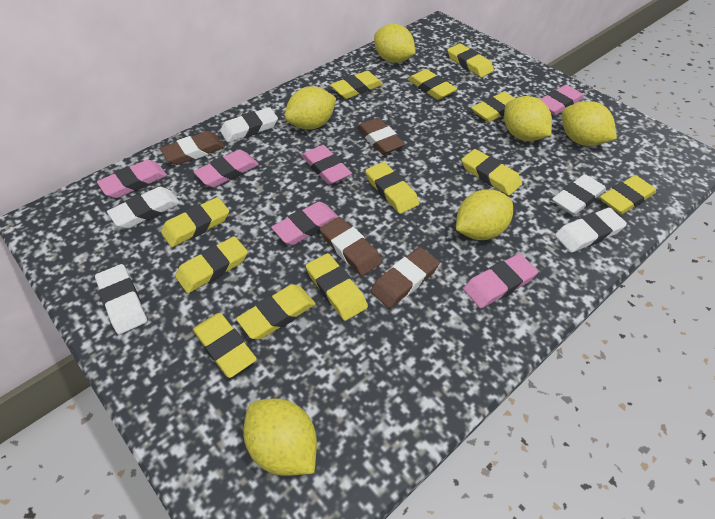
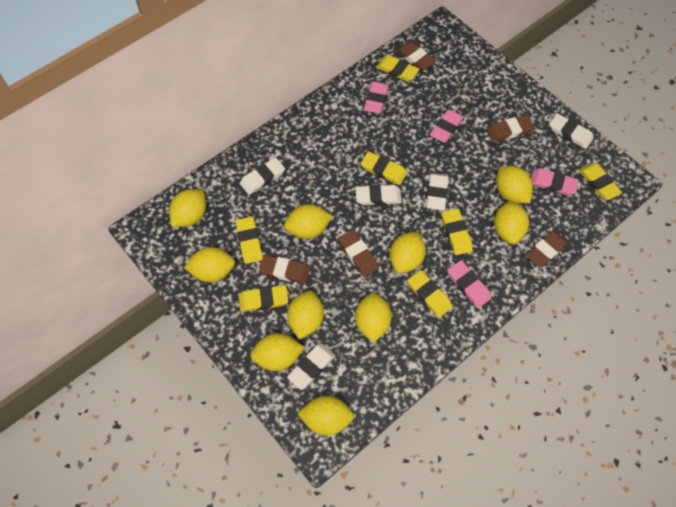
brown eraser: 4 -> 5
pink eraser: 6 -> 4
yellow eraser: 12 -> 7
yellow lemon: 6 -> 10

